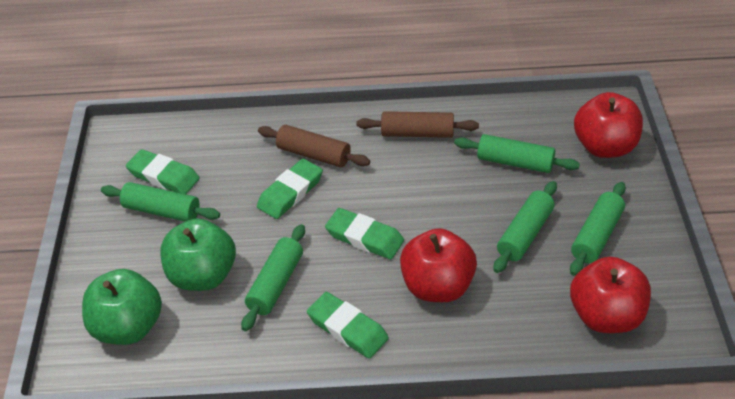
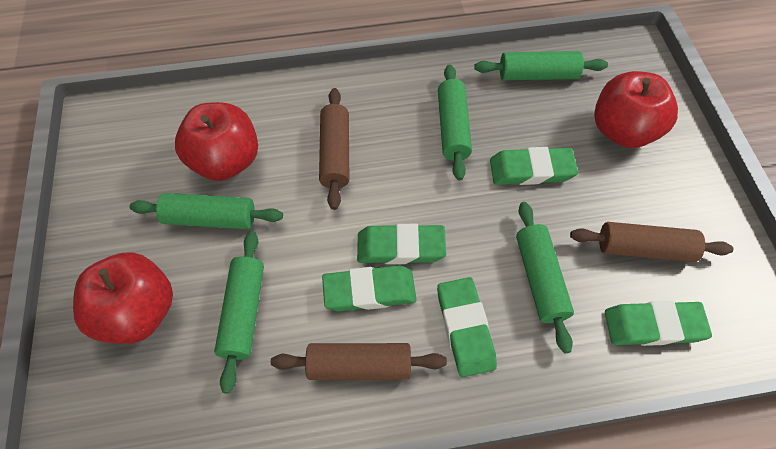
brown rolling pin: 2 -> 3
green apple: 2 -> 0
green eraser: 4 -> 5

